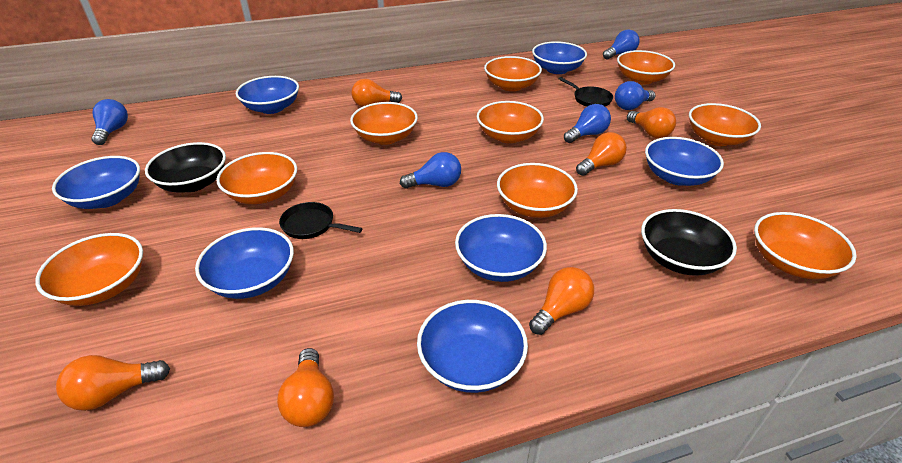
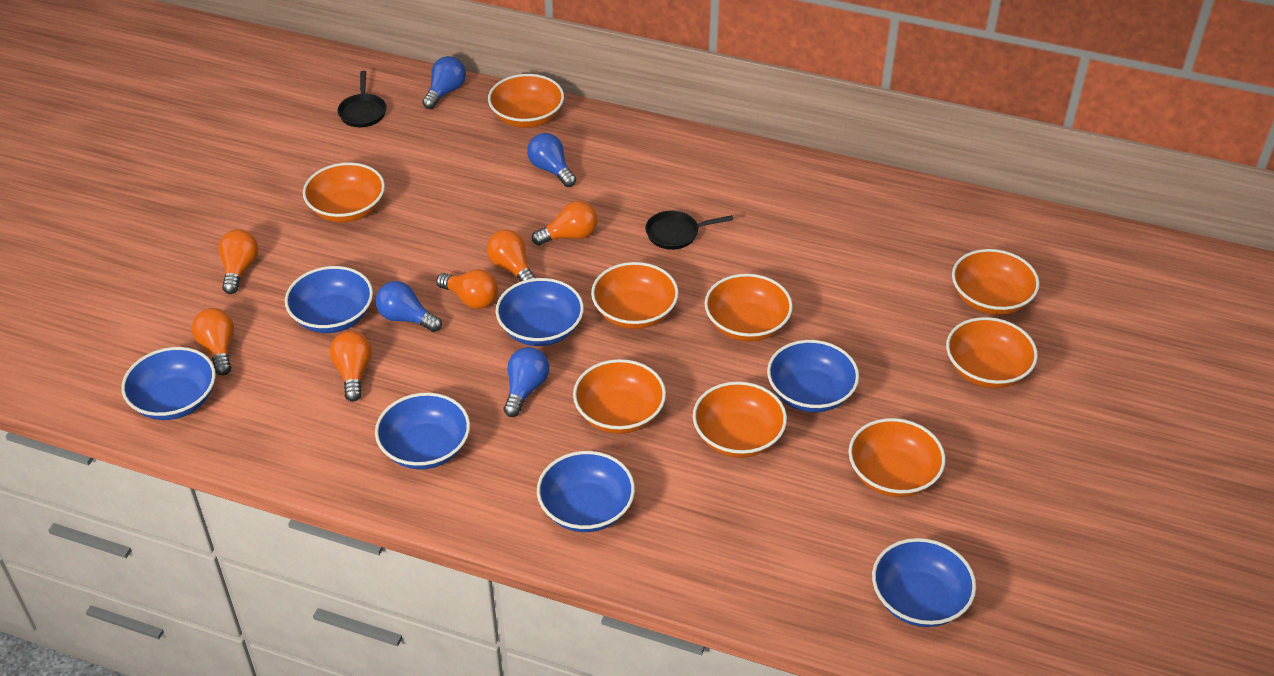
black bowl: 2 -> 0
blue light bulb: 5 -> 4

